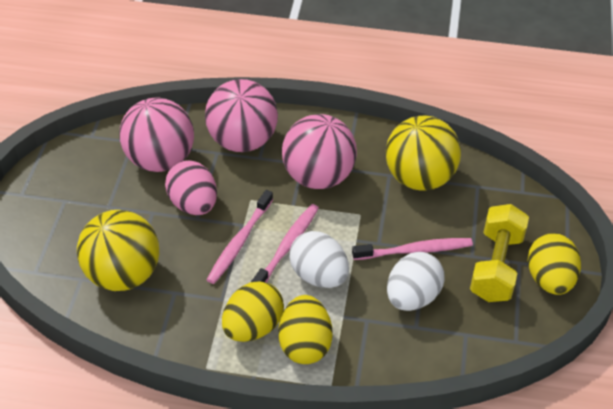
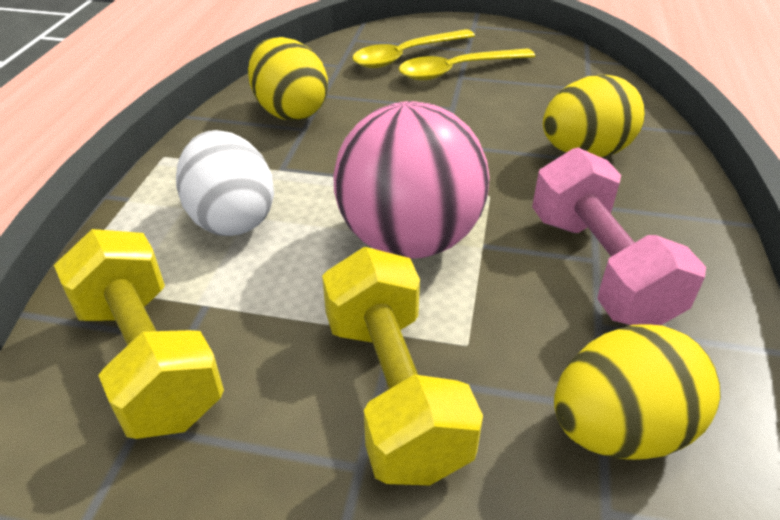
pink ball: 3 -> 1
pink dumbbell: 0 -> 1
pink egg: 1 -> 0
pink toothbrush: 3 -> 0
white egg: 2 -> 1
yellow ball: 2 -> 0
yellow dumbbell: 1 -> 2
yellow spoon: 0 -> 2

